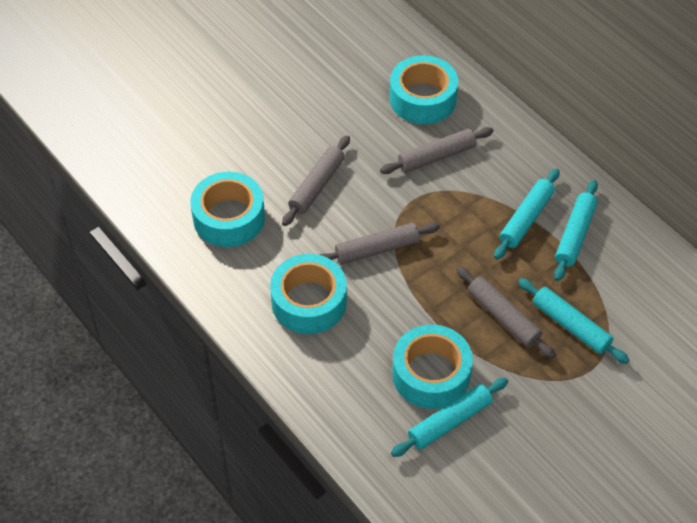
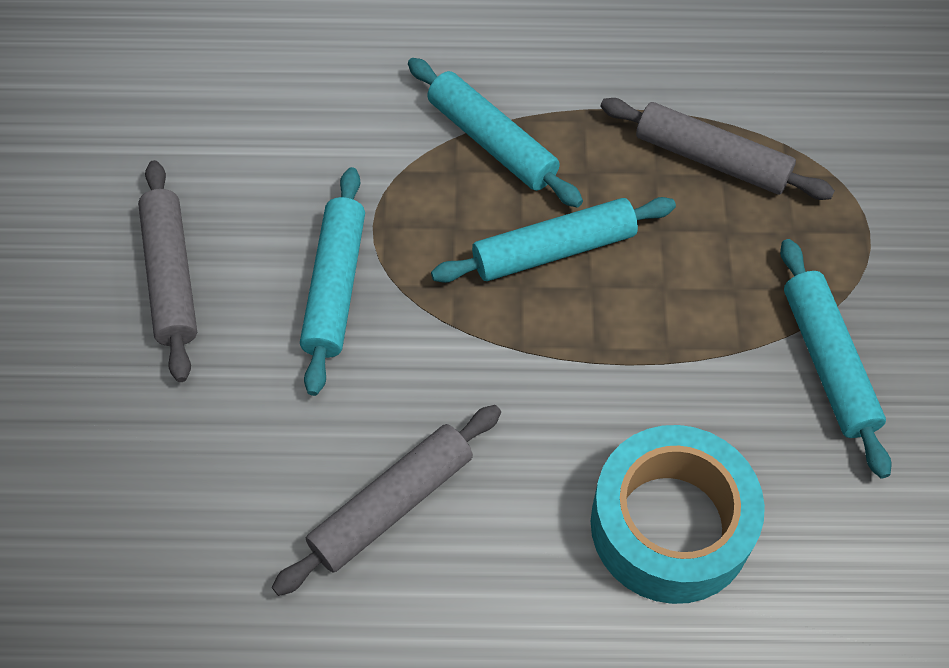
grey rolling pin: 4 -> 3
turquoise tape: 4 -> 1

